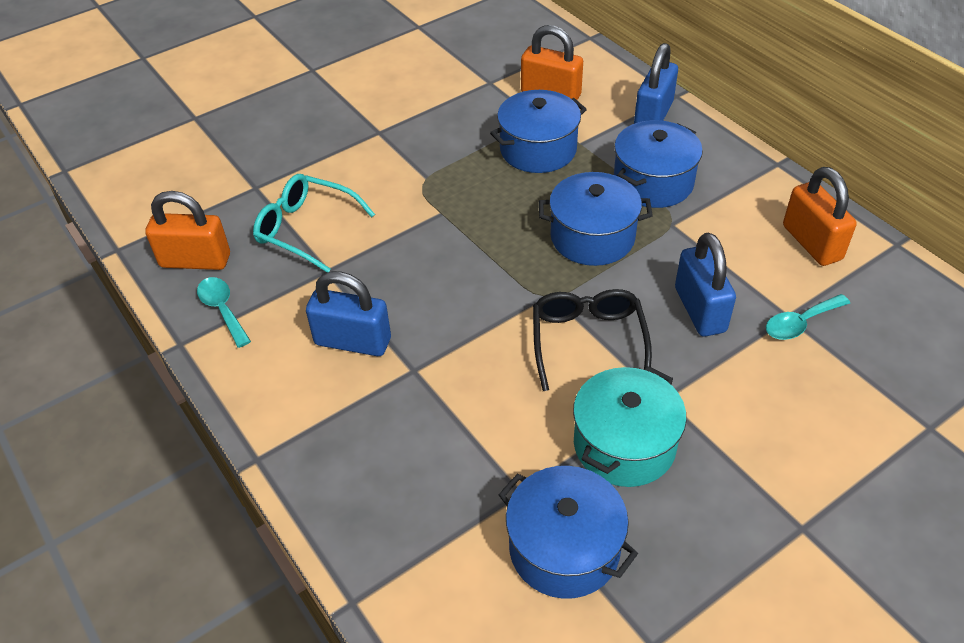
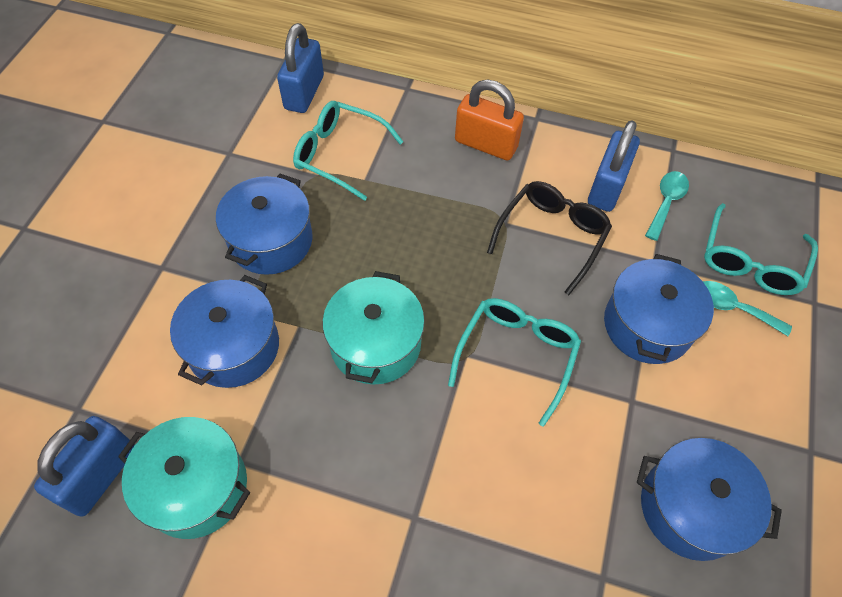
orange padlock: 3 -> 1
turquoise glasses: 1 -> 3
turquoise pot: 1 -> 2

